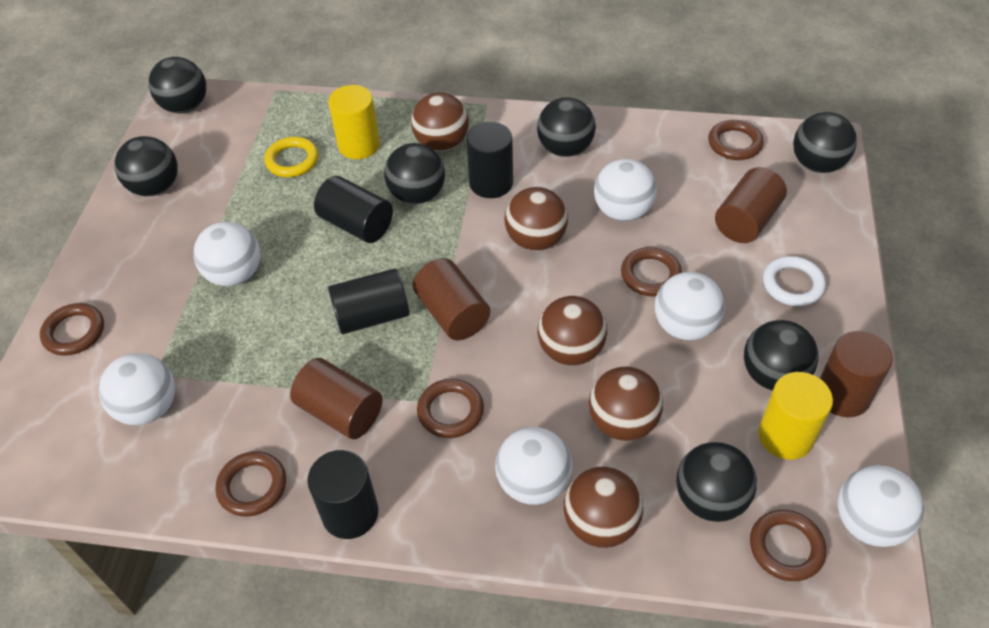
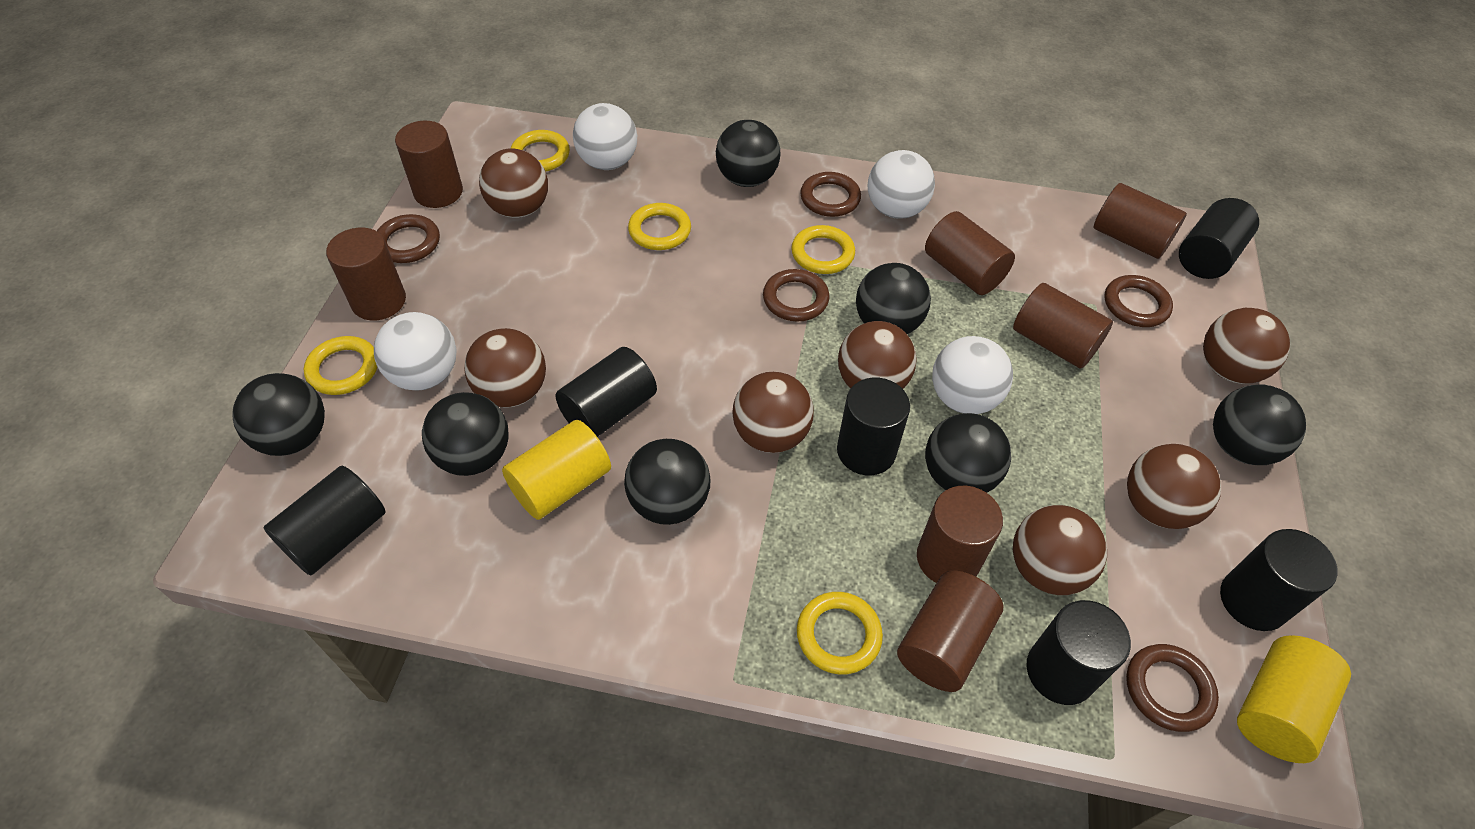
black cylinder: 4 -> 6
brown ball: 5 -> 7
brown cylinder: 4 -> 7
brown ring: 6 -> 5
white ball: 6 -> 4
white ring: 1 -> 0
yellow ring: 1 -> 5

